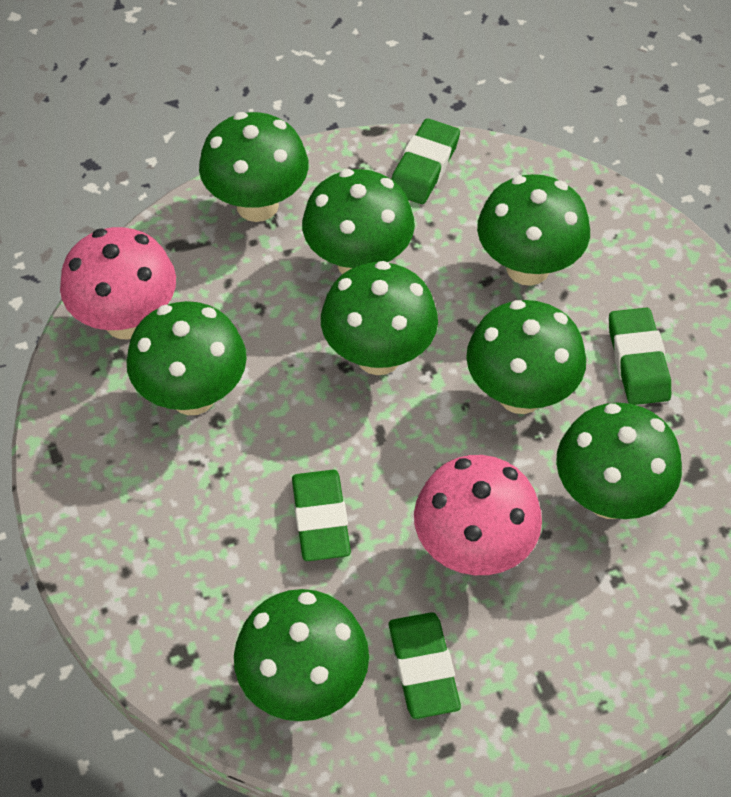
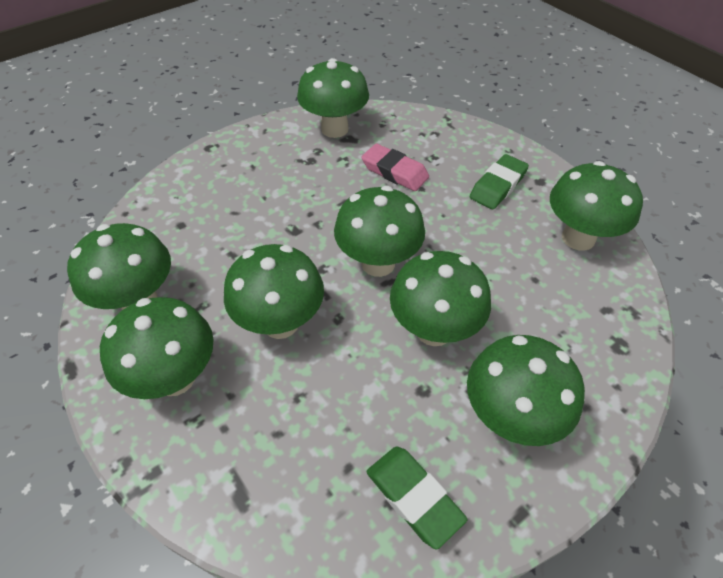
green eraser: 4 -> 2
pink eraser: 0 -> 1
pink mushroom: 2 -> 0

